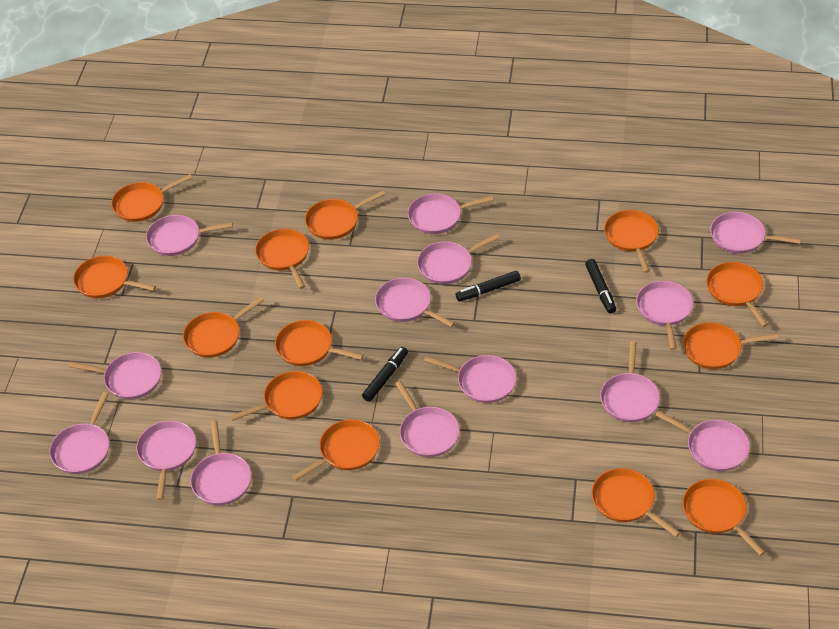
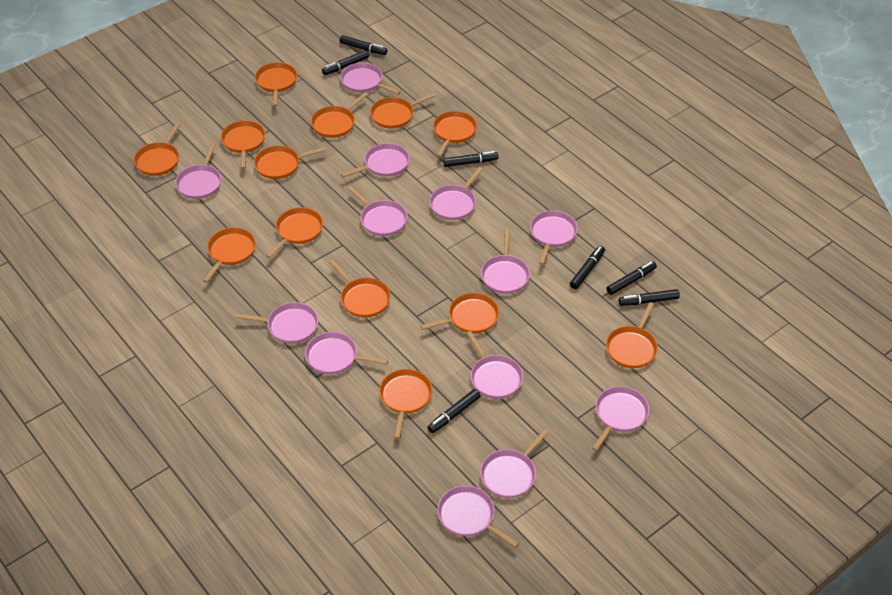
black marker: 3 -> 7
pink pan: 14 -> 13

